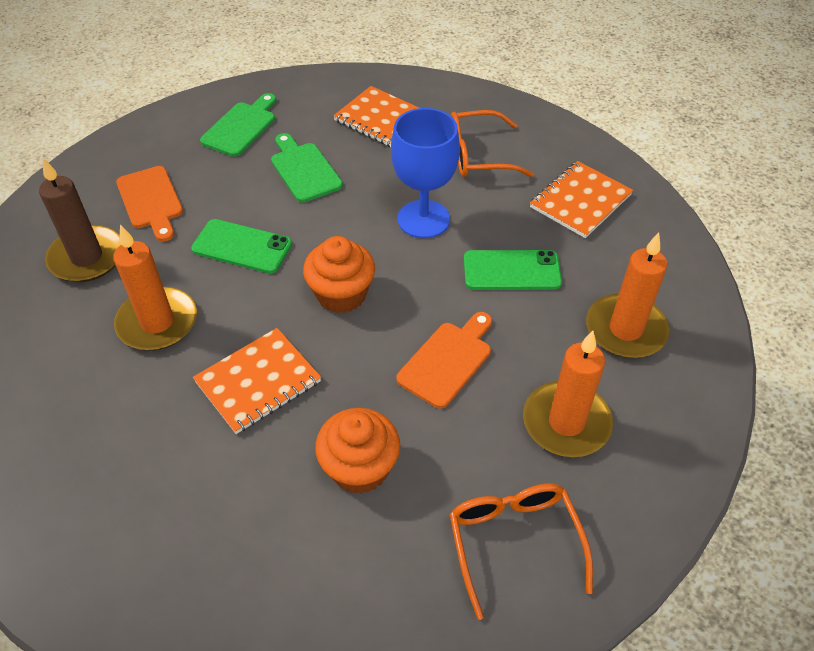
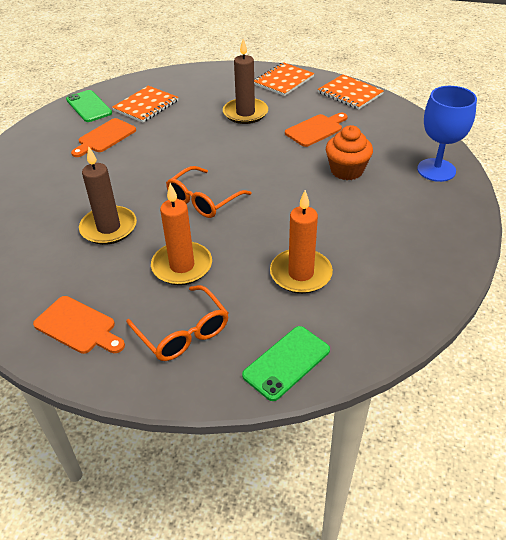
brown candle: 1 -> 2
green cutting board: 2 -> 0
orange candle: 3 -> 2
orange cupcake: 2 -> 1
orange cutting board: 2 -> 3

